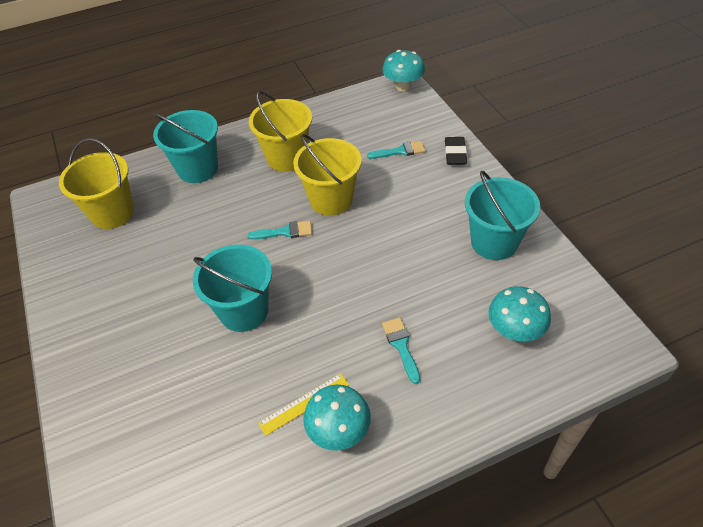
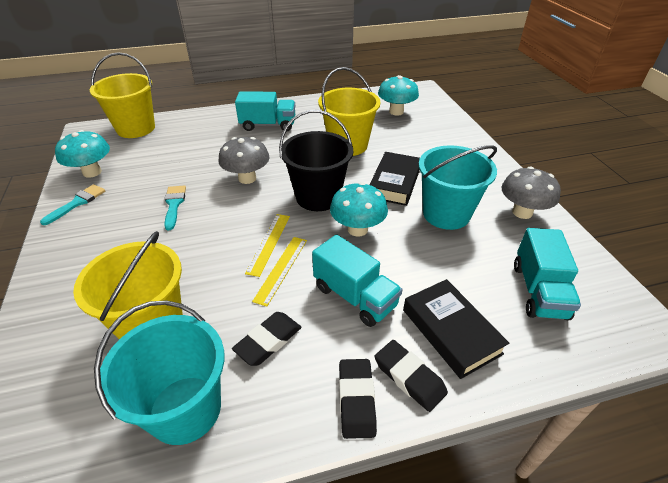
black book: 0 -> 2
black bucket: 0 -> 1
black eraser: 1 -> 3
grey mushroom: 0 -> 2
turquoise brush: 3 -> 2
turquoise bucket: 3 -> 2
turquoise truck: 0 -> 3
yellow ruler: 1 -> 2

